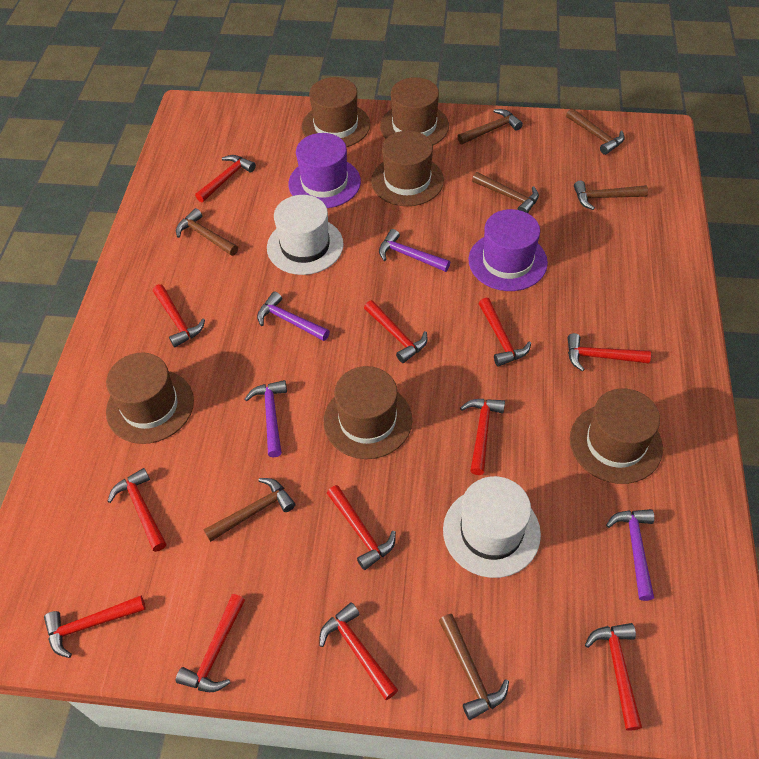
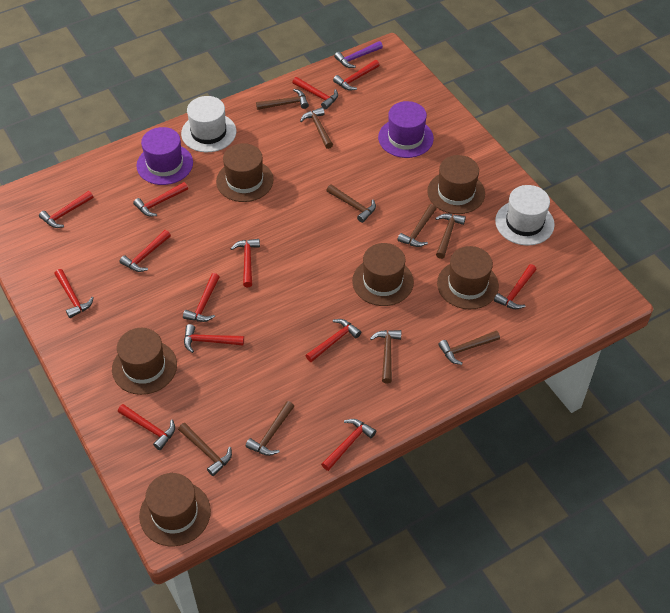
brown hammer: 7 -> 9
purple hammer: 4 -> 1
red hammer: 12 -> 13

